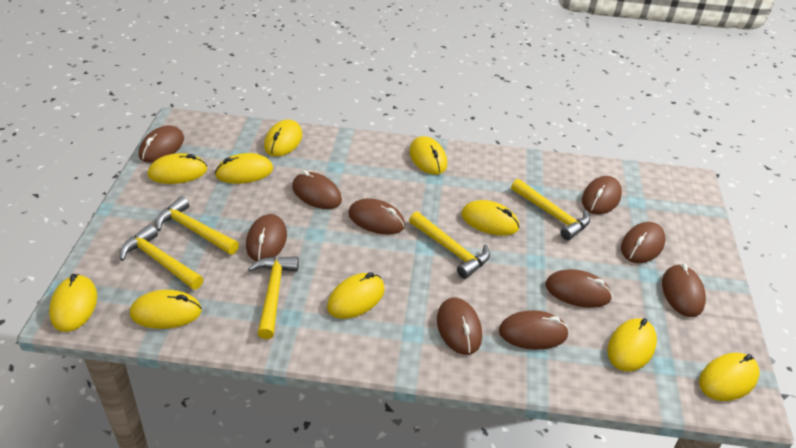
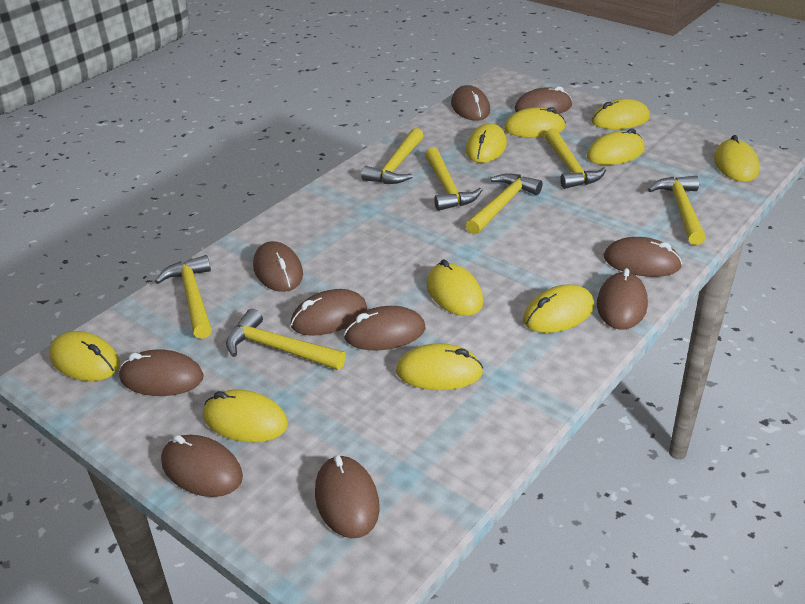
yellow hammer: 5 -> 7

